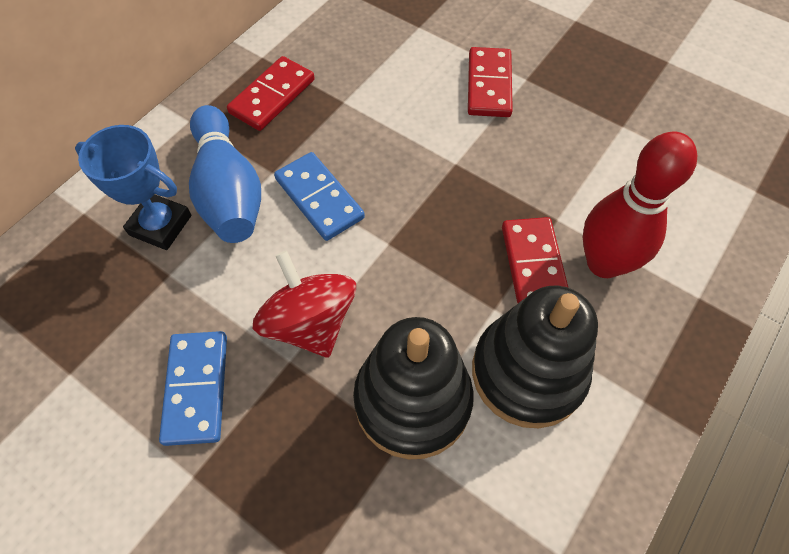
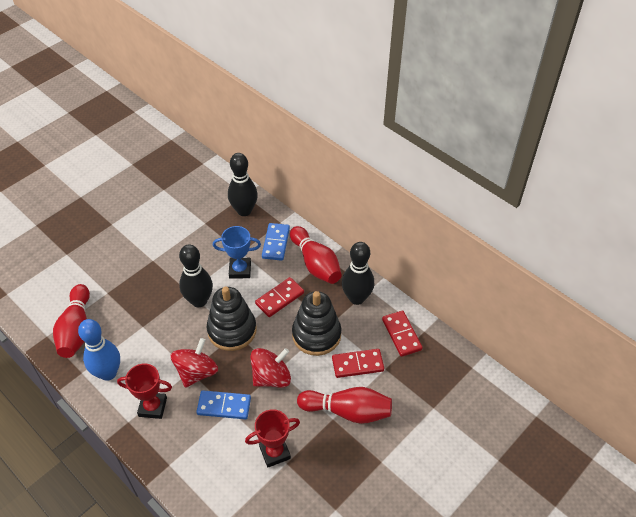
black bowling pin: 0 -> 3
red bowling pin: 1 -> 3
red spinning top: 1 -> 2
red trophy: 0 -> 2

